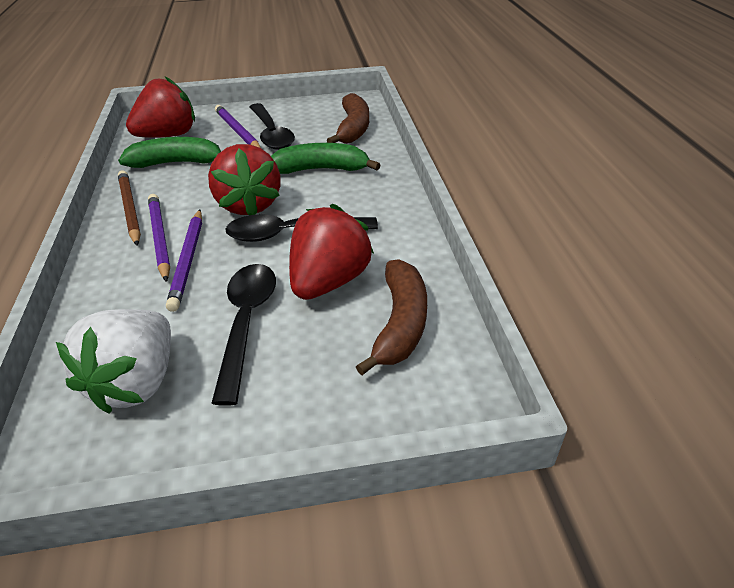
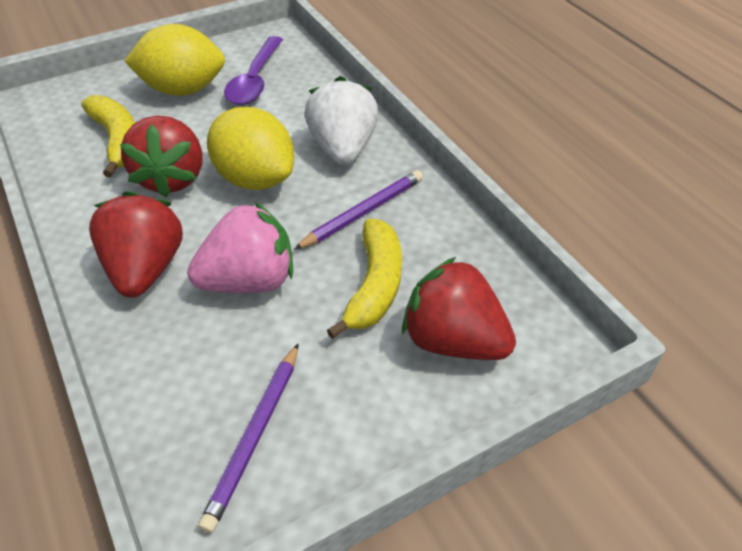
black spoon: 3 -> 0
brown banana: 2 -> 0
brown pencil: 1 -> 0
green banana: 2 -> 0
pink strawberry: 0 -> 1
purple pencil: 3 -> 2
purple spoon: 0 -> 1
yellow banana: 0 -> 2
yellow lemon: 0 -> 2

